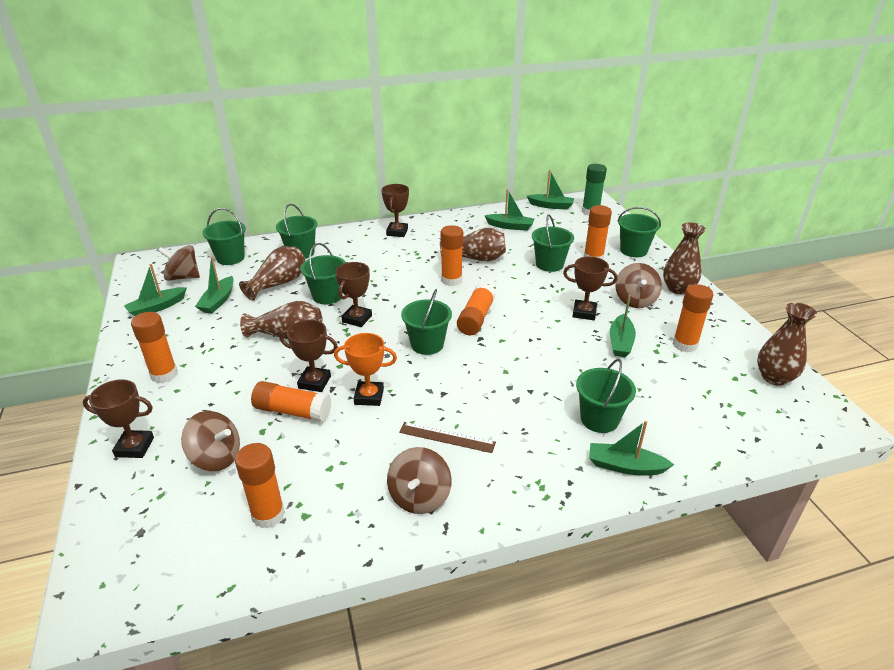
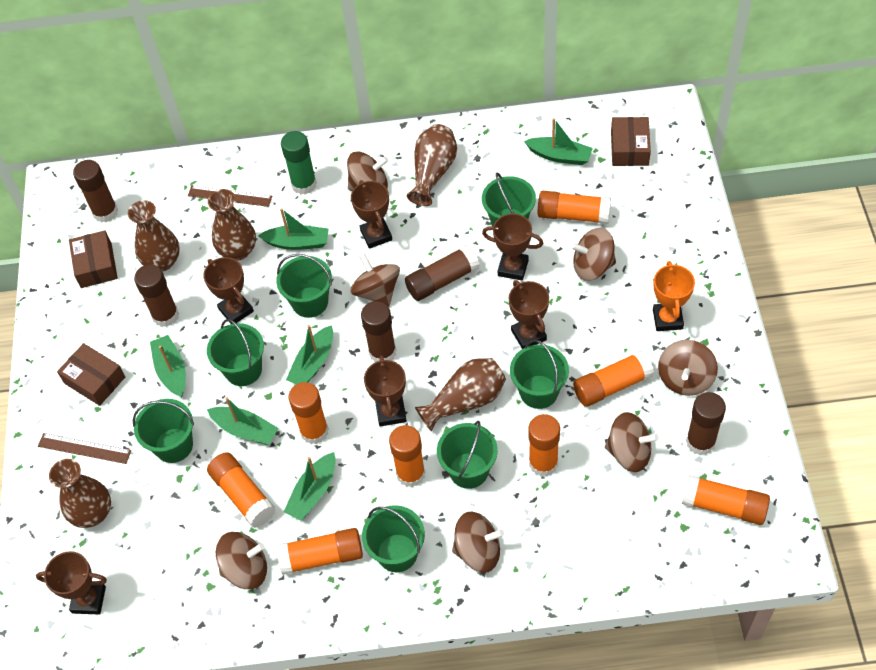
brown box: 0 -> 3
brown glue stick: 0 -> 5
brown ruler: 1 -> 2
brown spinning top: 4 -> 7
brown trophy: 5 -> 6
orange glue stick: 7 -> 8

